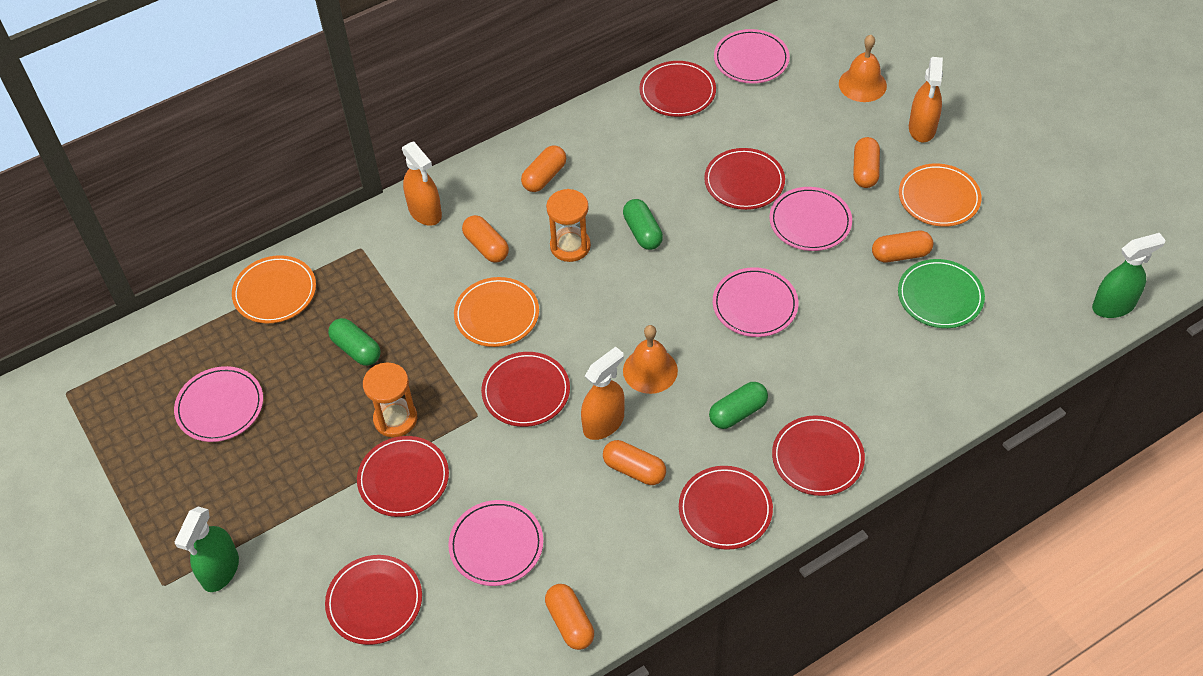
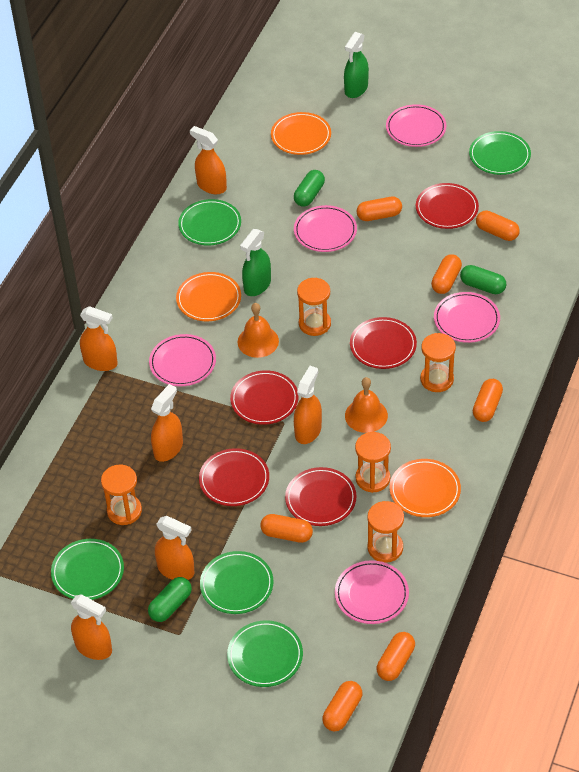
green plate: 1 -> 5
orange capsule: 6 -> 7
orange hourglass: 2 -> 5
orange spray bottle: 3 -> 6
red plate: 7 -> 5

